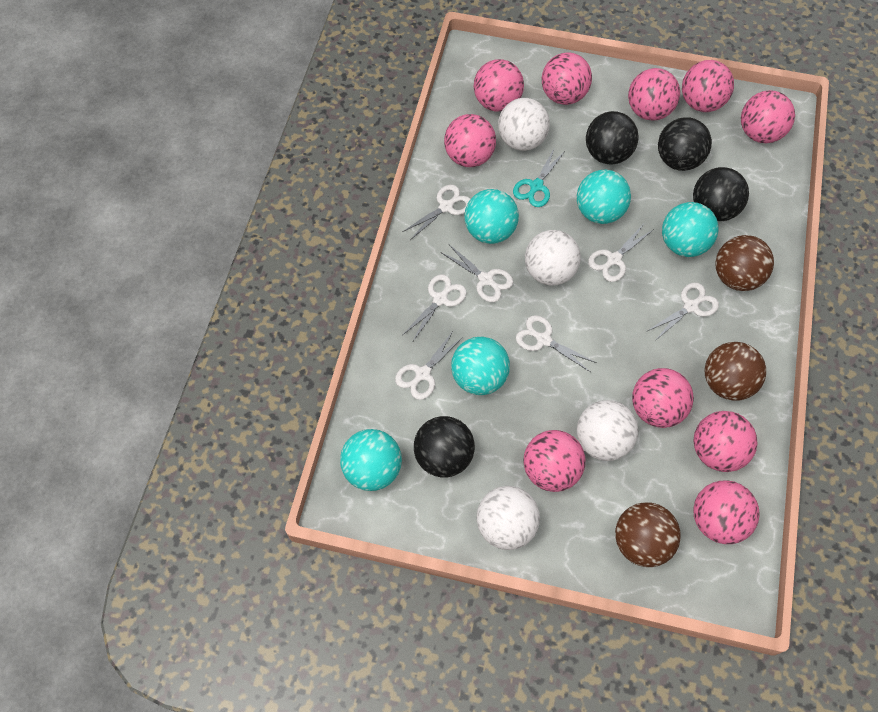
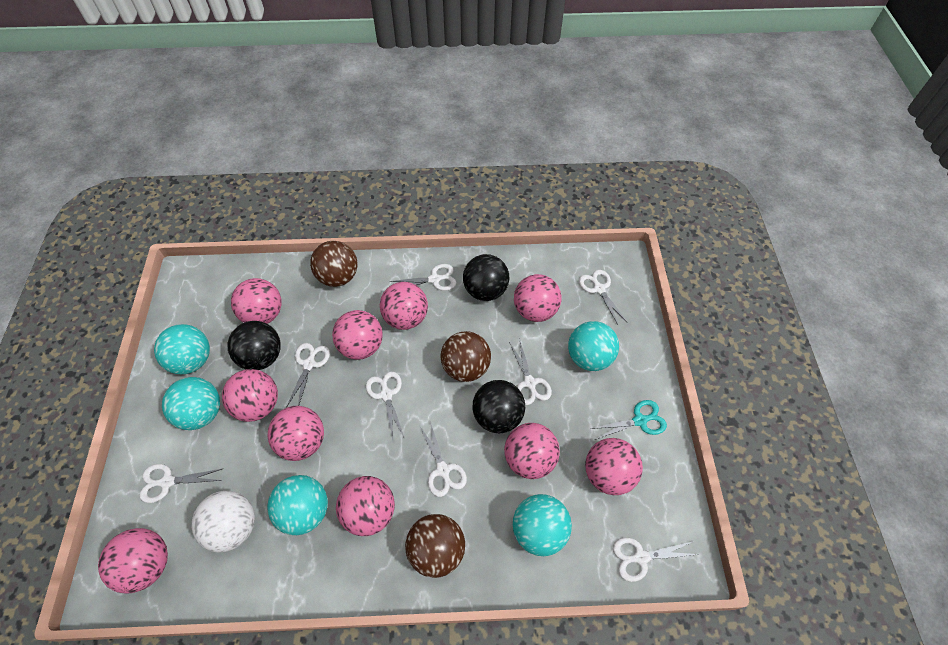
black ball: 4 -> 3
white ball: 4 -> 1
white scissors: 7 -> 8

